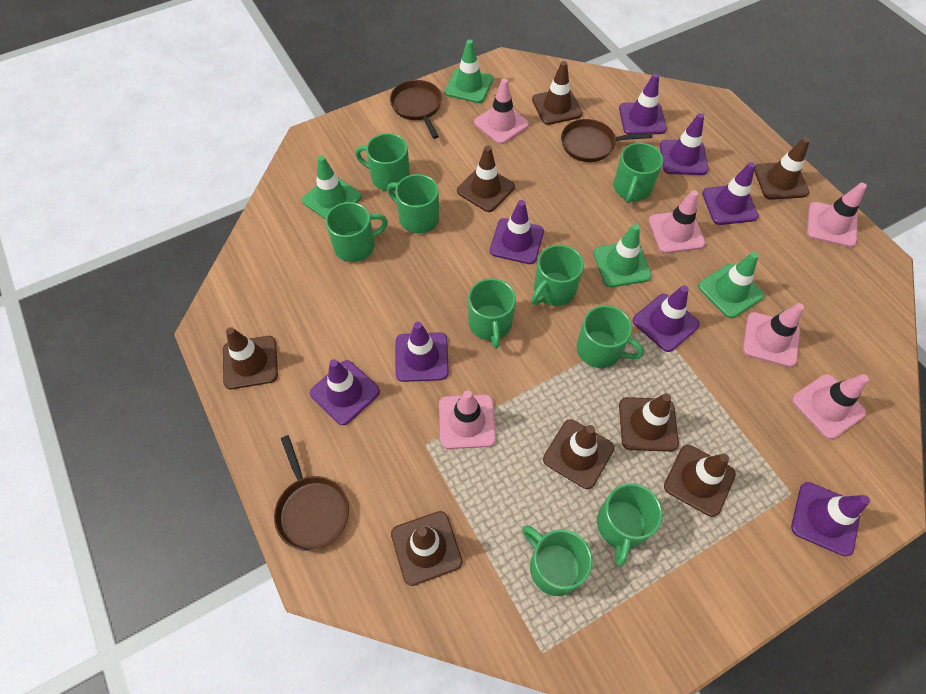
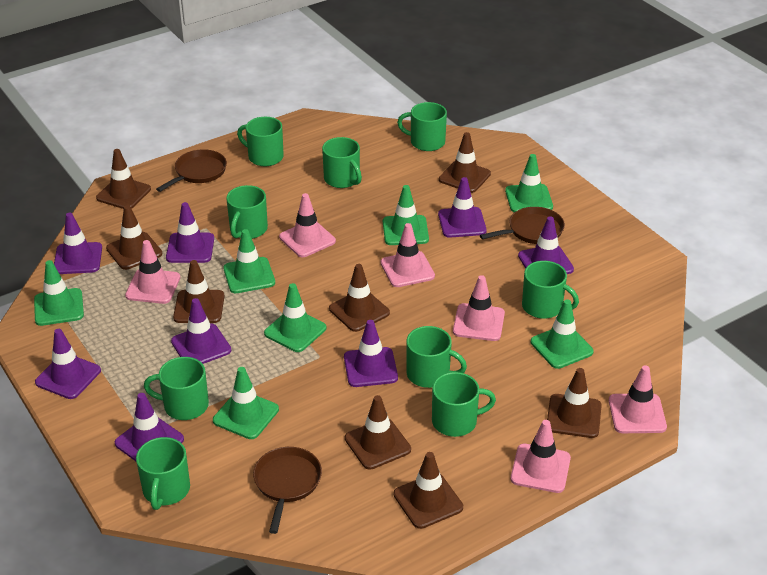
green traffic cone: 4 -> 7

